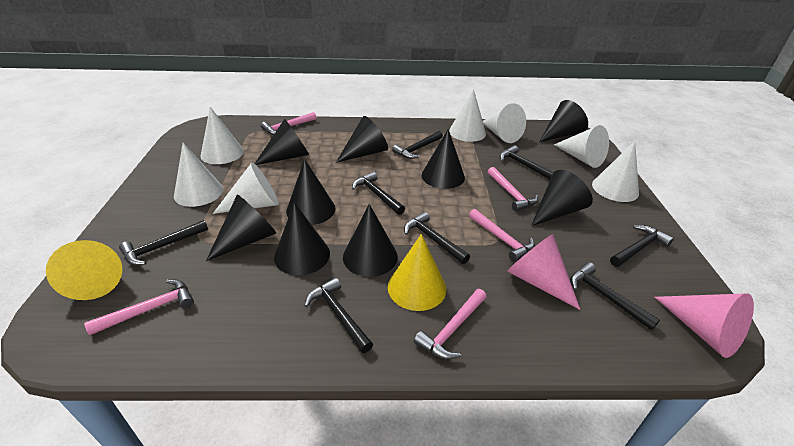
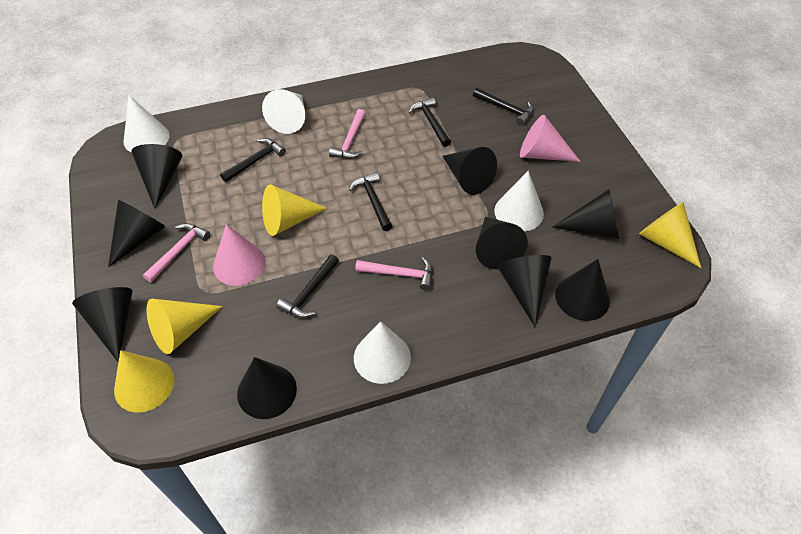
black hammer: 8 -> 5
pink hammer: 5 -> 3
white cone: 7 -> 4
yellow cone: 2 -> 4

